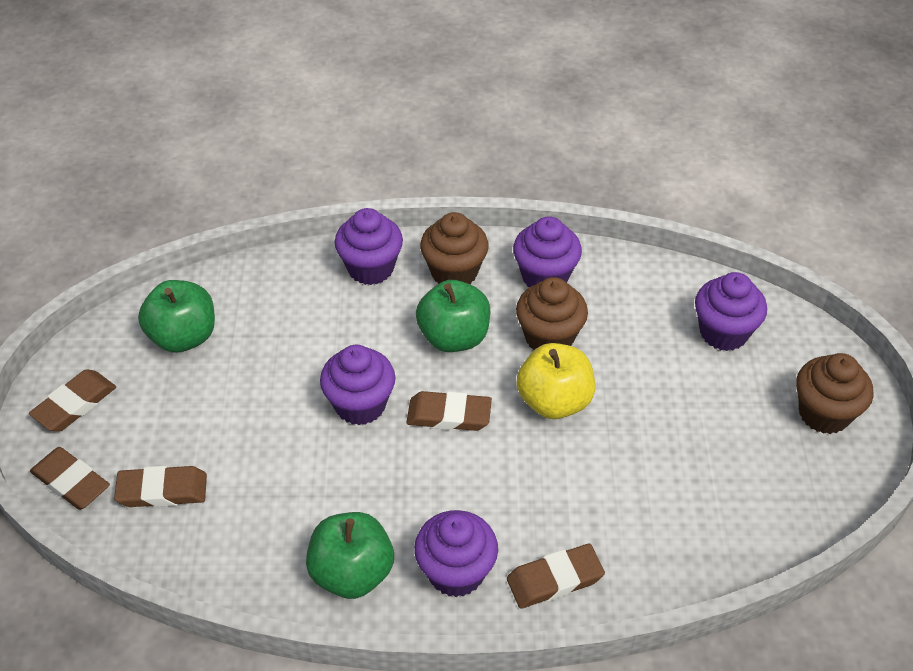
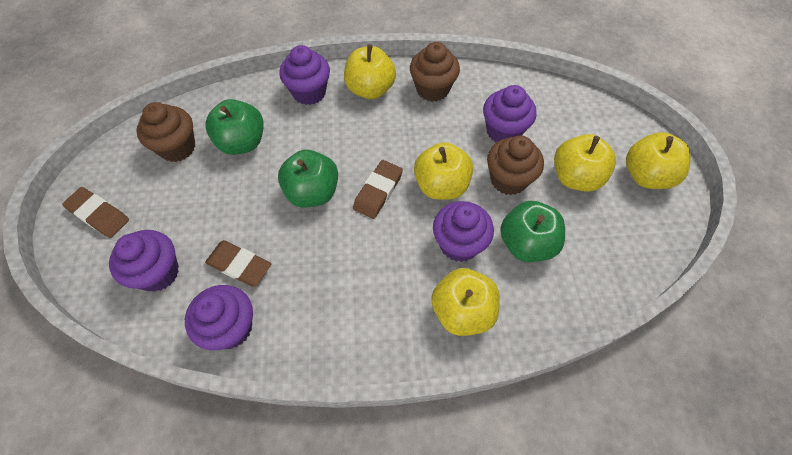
brown eraser: 5 -> 3
yellow apple: 1 -> 5

